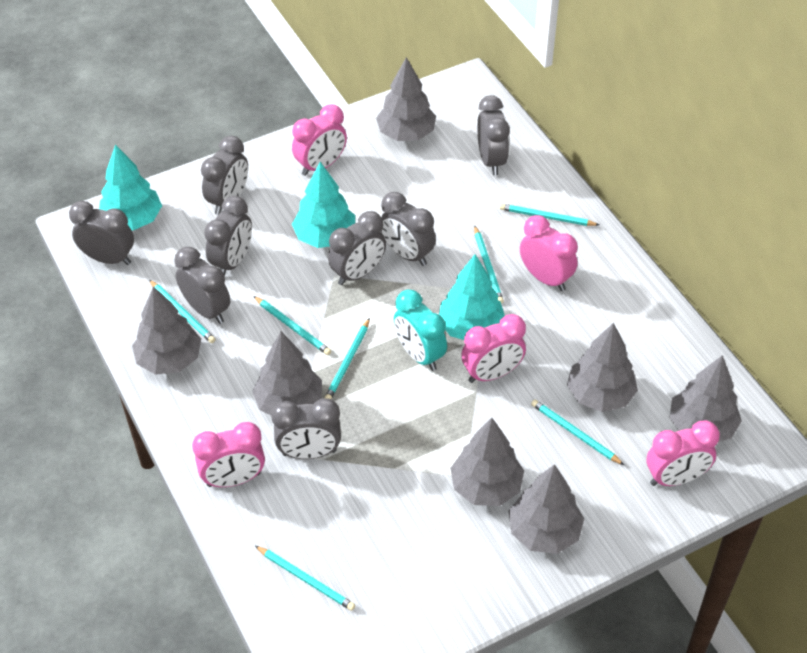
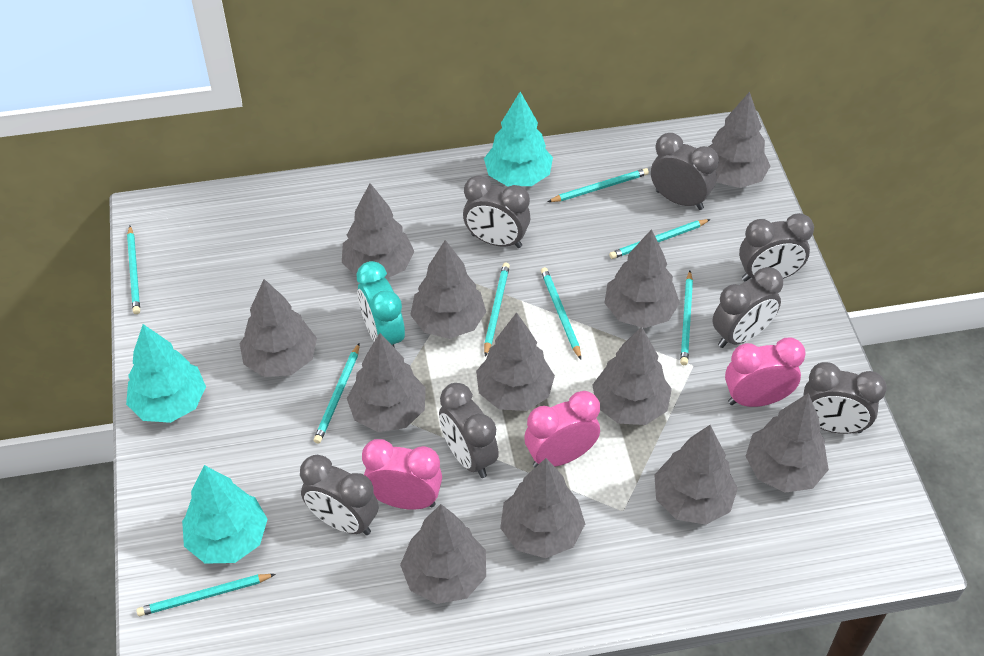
grey clock: 8 -> 7
grey tree: 7 -> 12
pink clock: 5 -> 3
turquoise pencil: 7 -> 8

